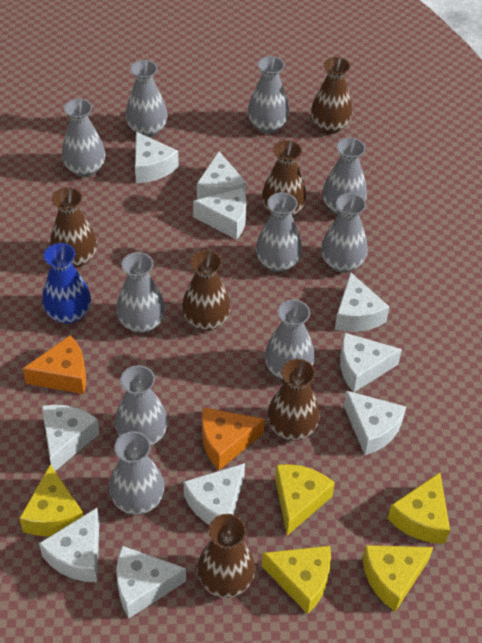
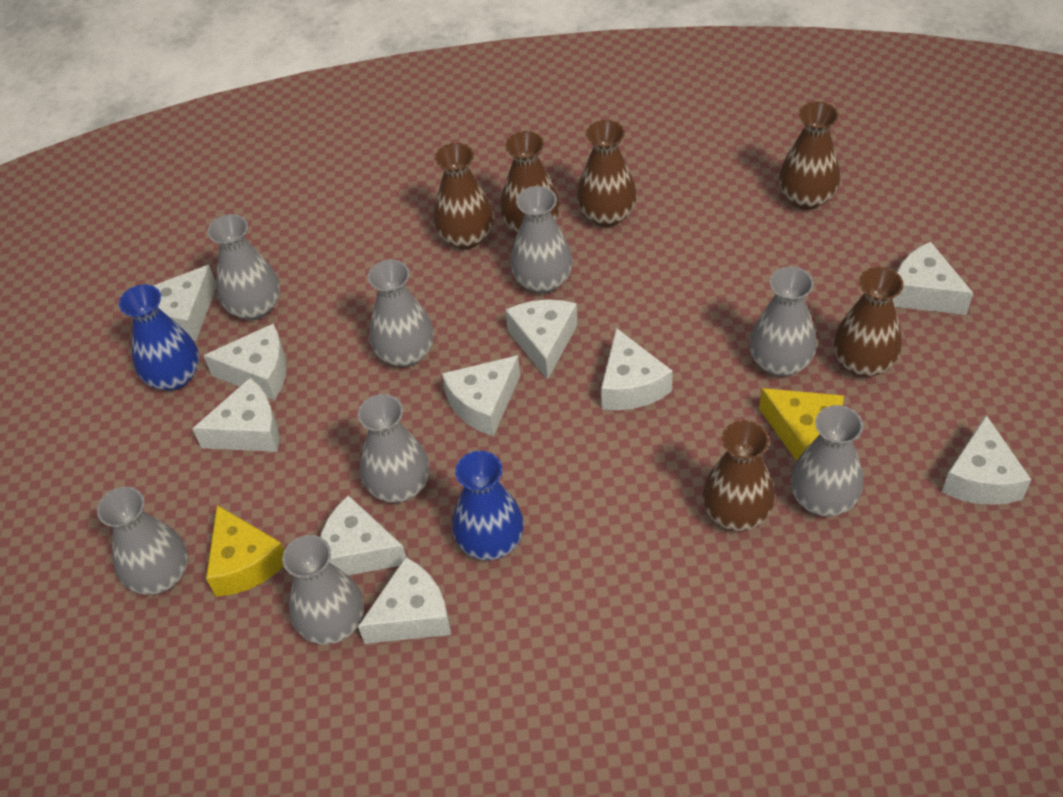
blue vase: 1 -> 2
grey vase: 10 -> 8
orange cheese: 2 -> 0
yellow cheese: 5 -> 2

